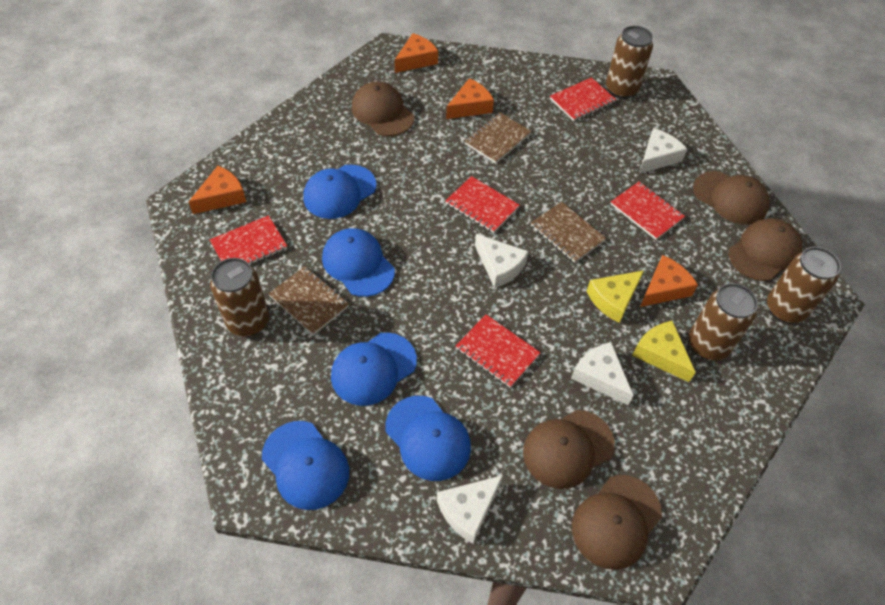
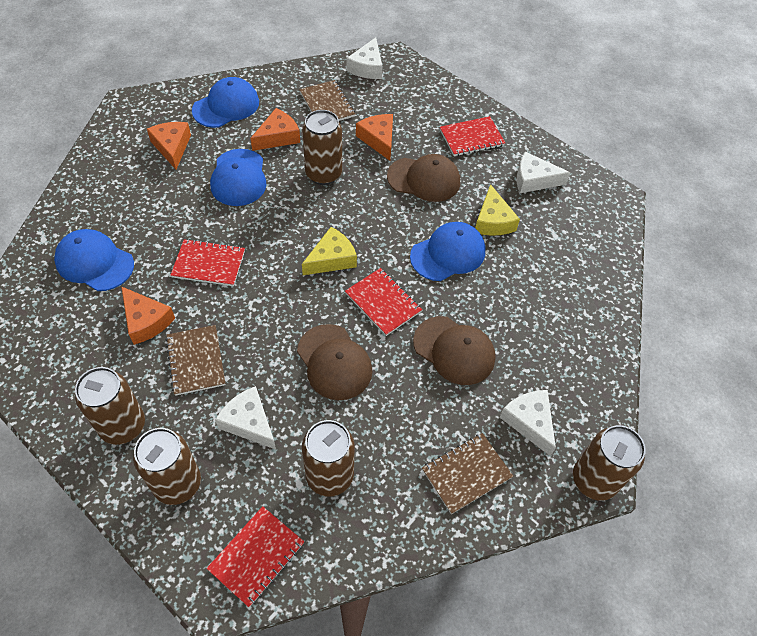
blue cap: 5 -> 4
brown can: 4 -> 5
brown cap: 5 -> 3
red notebook: 5 -> 4

